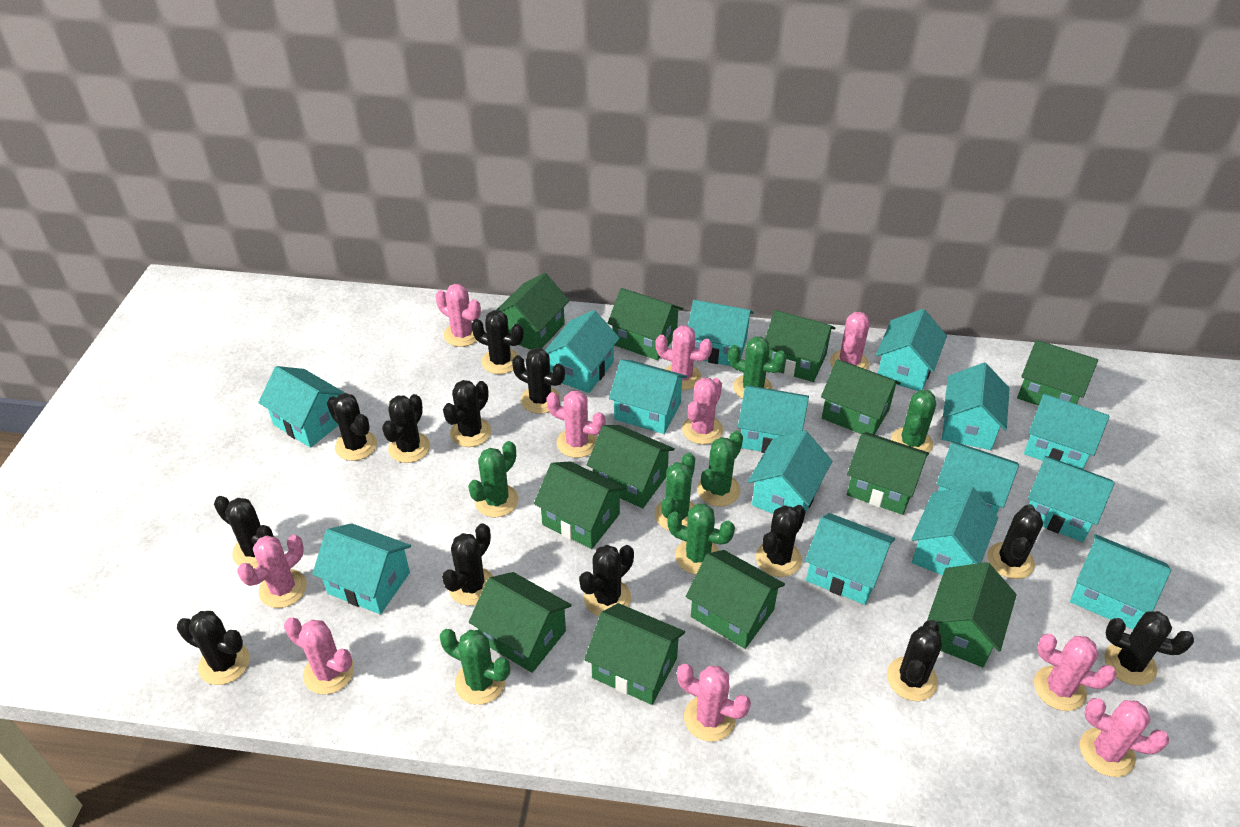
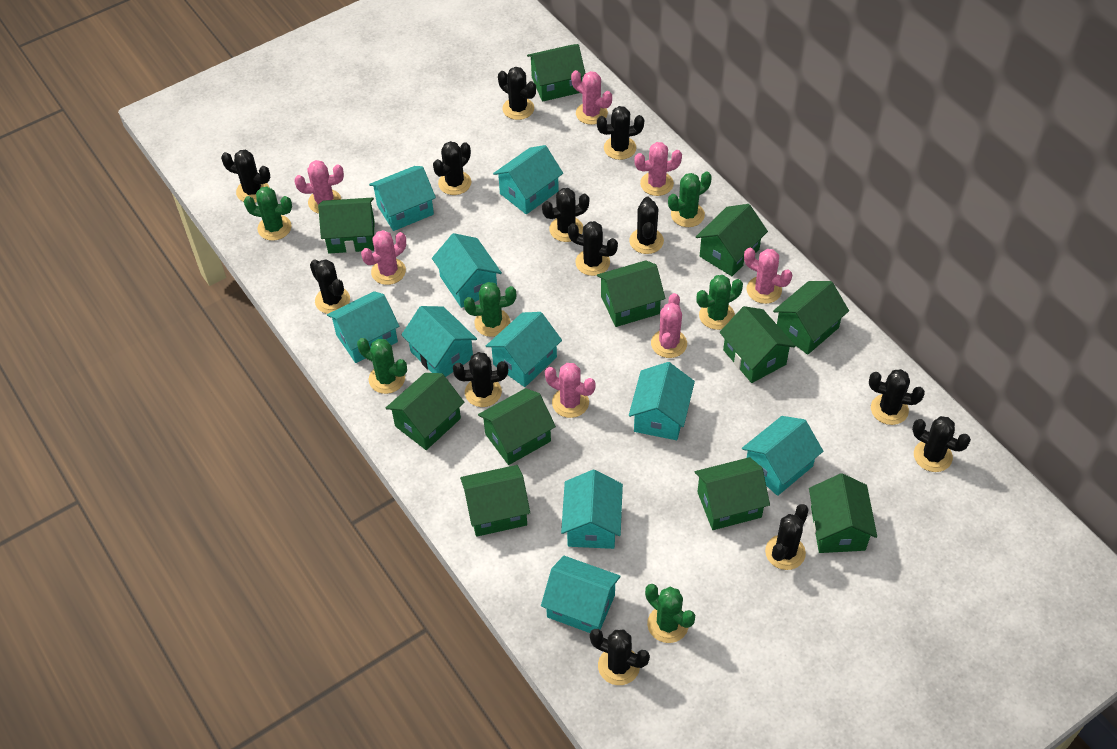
green cactus: 7 -> 6
green house: 12 -> 11
pink cactus: 10 -> 7
turquoise house: 15 -> 10

